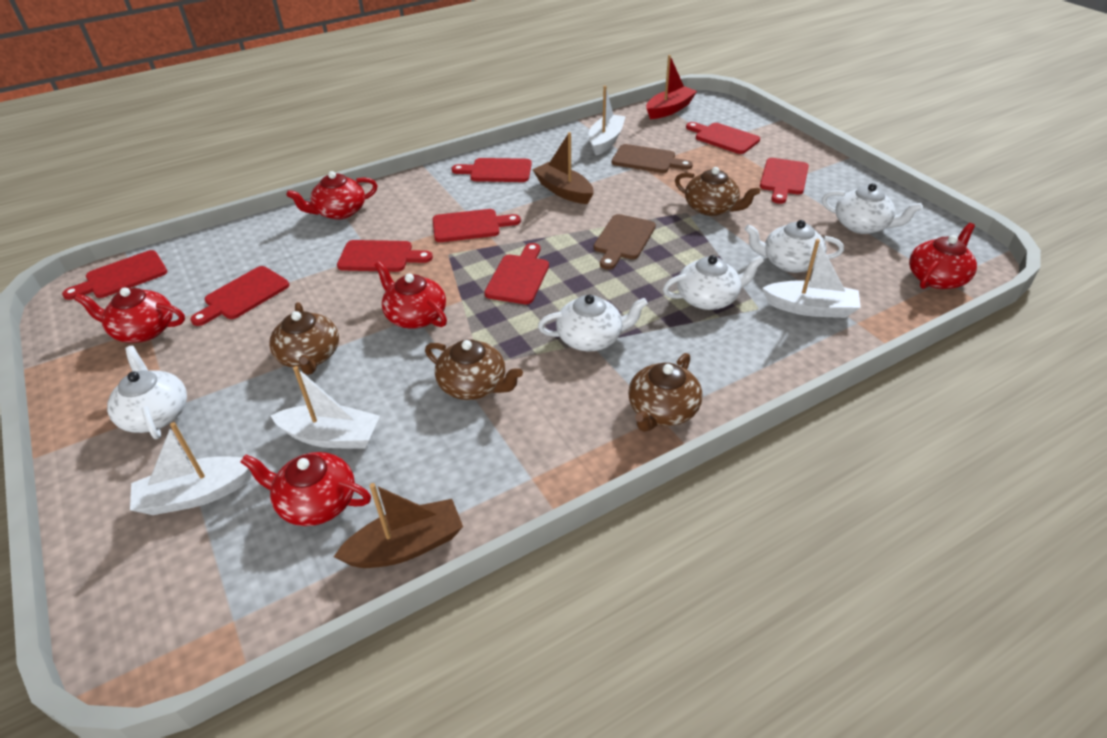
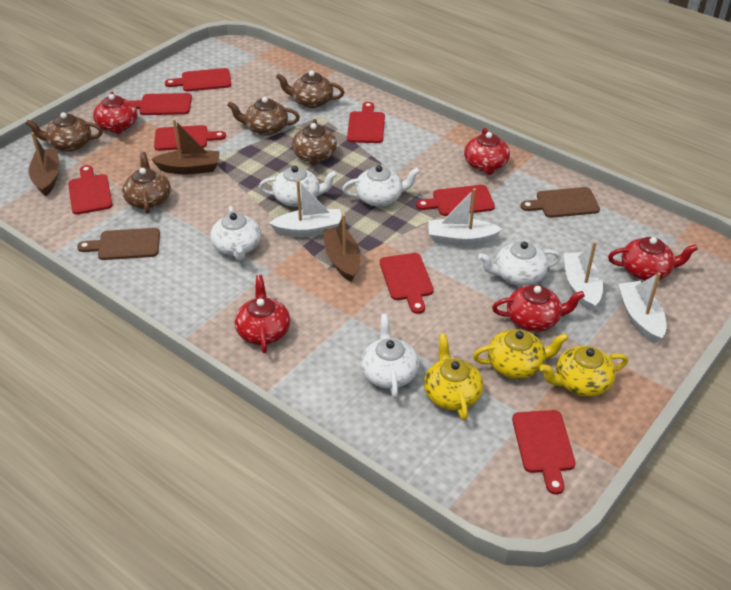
brown boat: 2 -> 3
brown teapot: 4 -> 5
red boat: 1 -> 0
yellow teapot: 0 -> 3

